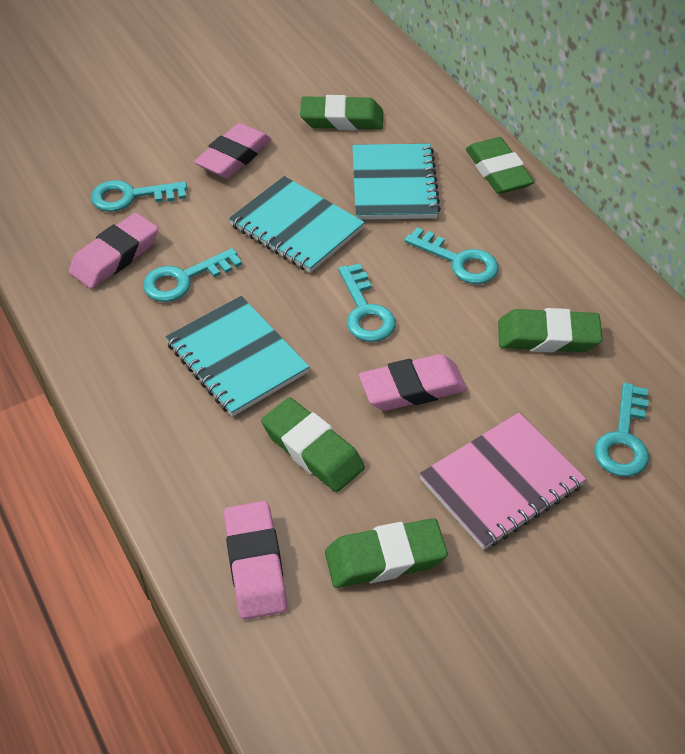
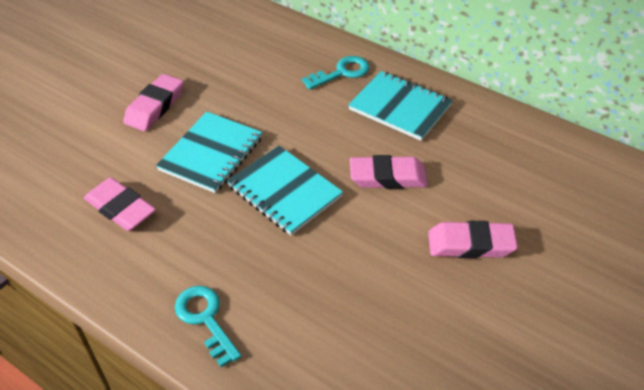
green eraser: 5 -> 0
pink notebook: 1 -> 0
turquoise key: 5 -> 2

